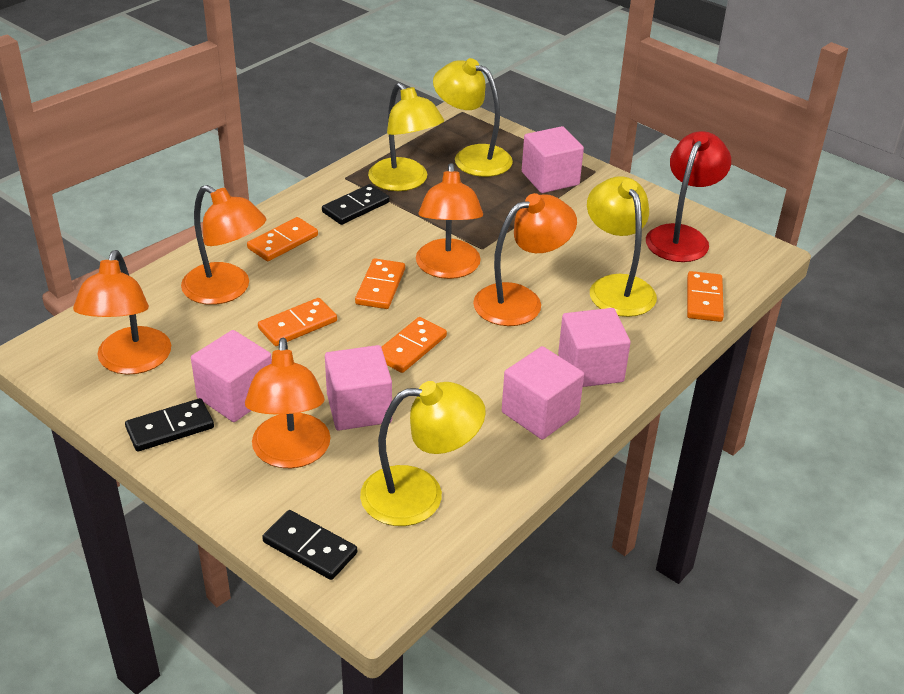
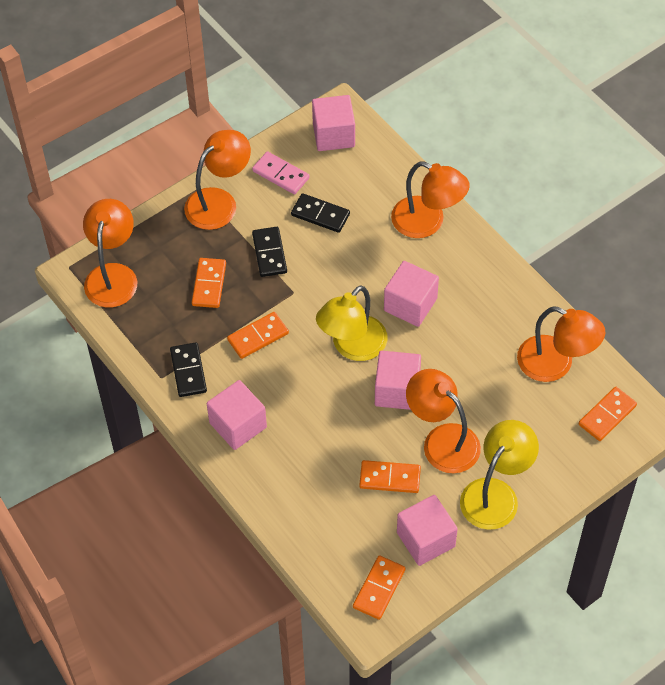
pink domino: 0 -> 1
red lamp: 1 -> 0
yellow lamp: 4 -> 2

